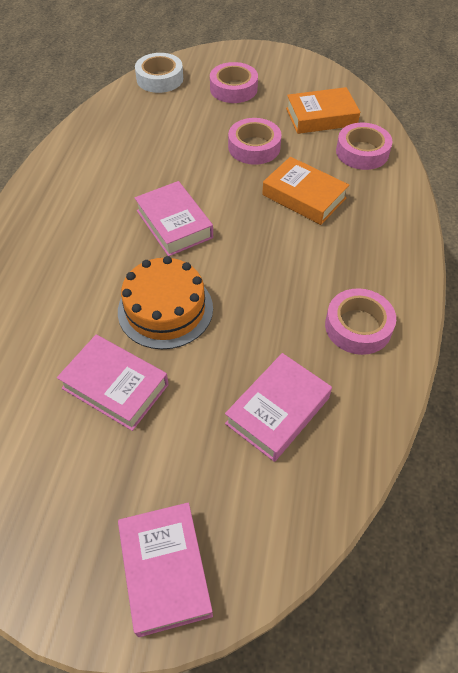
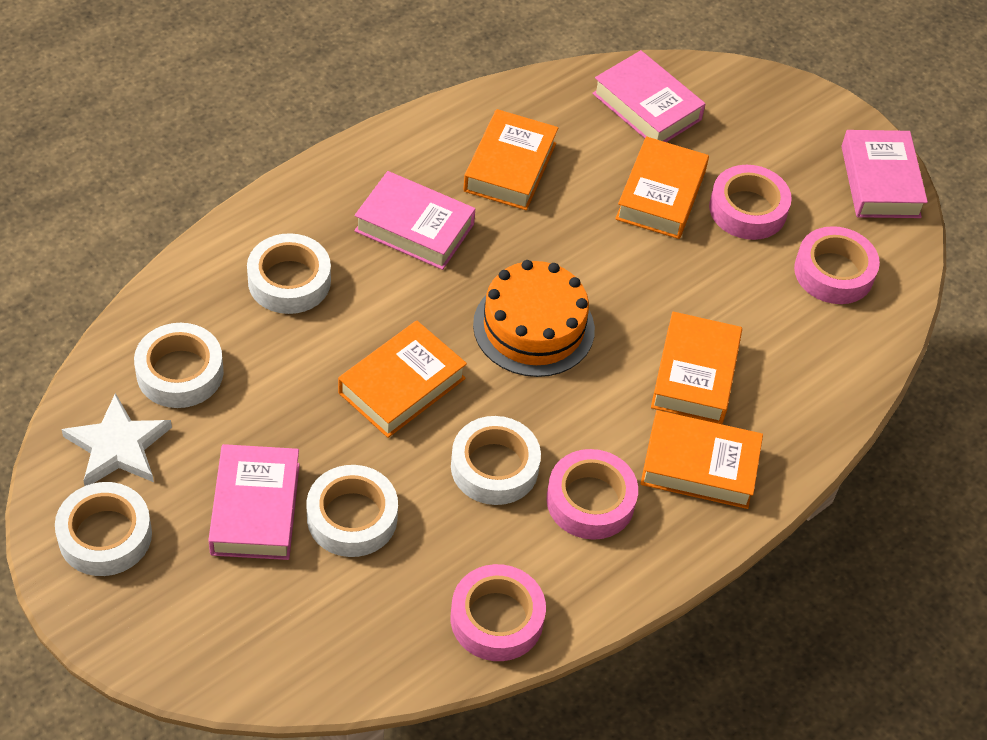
orange book: 2 -> 5
white star: 0 -> 1
white tape: 1 -> 5

